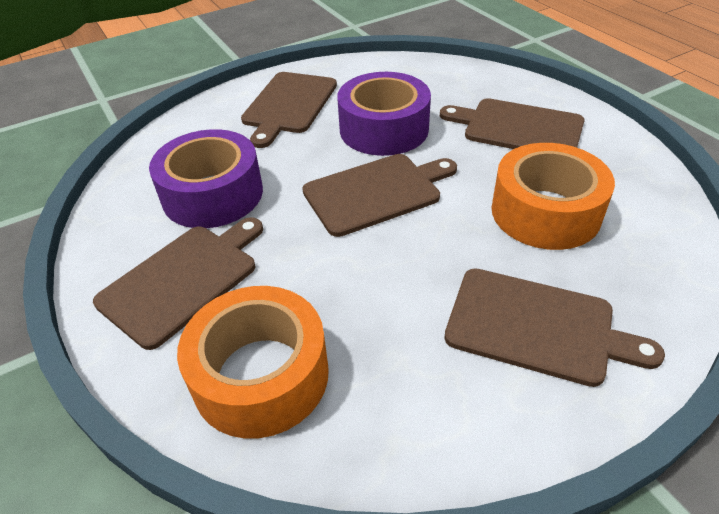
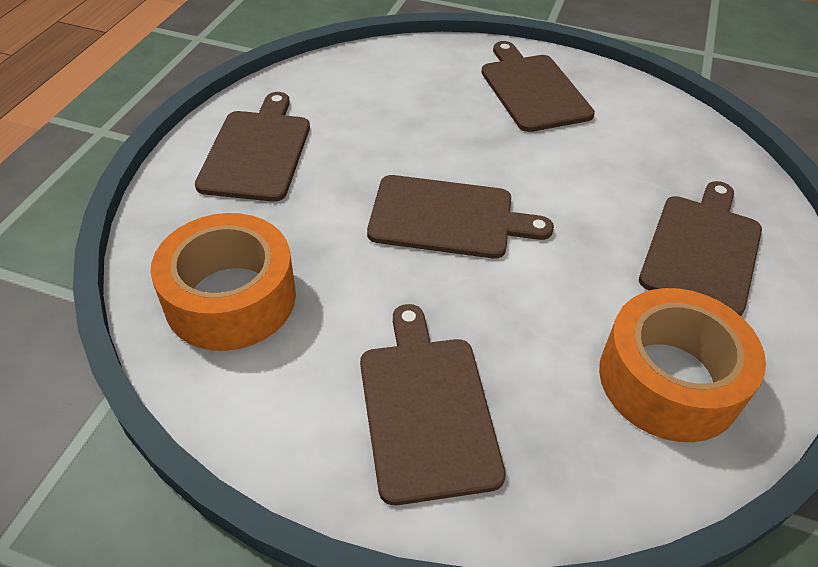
purple tape: 2 -> 0

